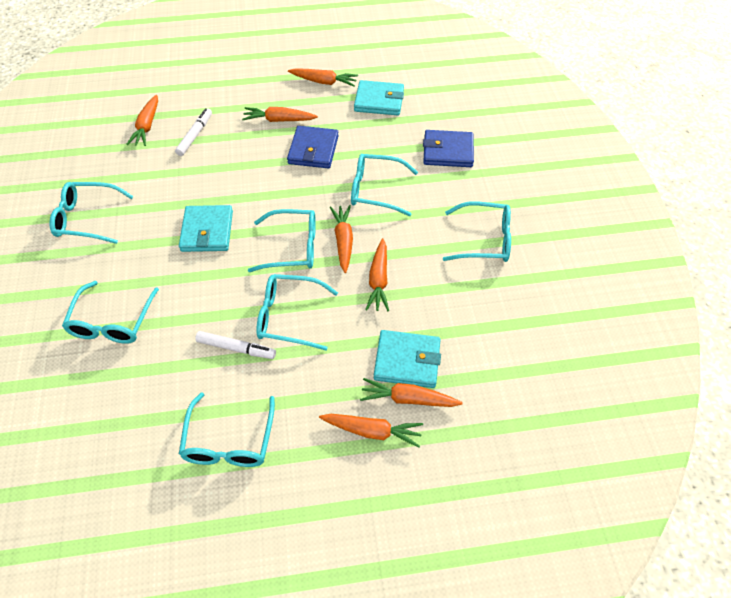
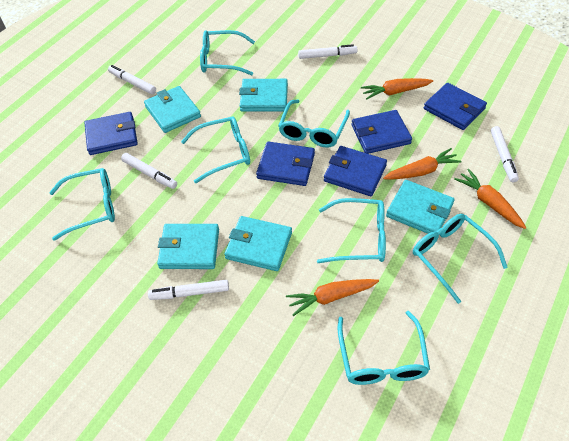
blue wallet: 2 -> 5
orange carrot: 7 -> 4
turquoise wallet: 3 -> 5
white marker: 2 -> 5

